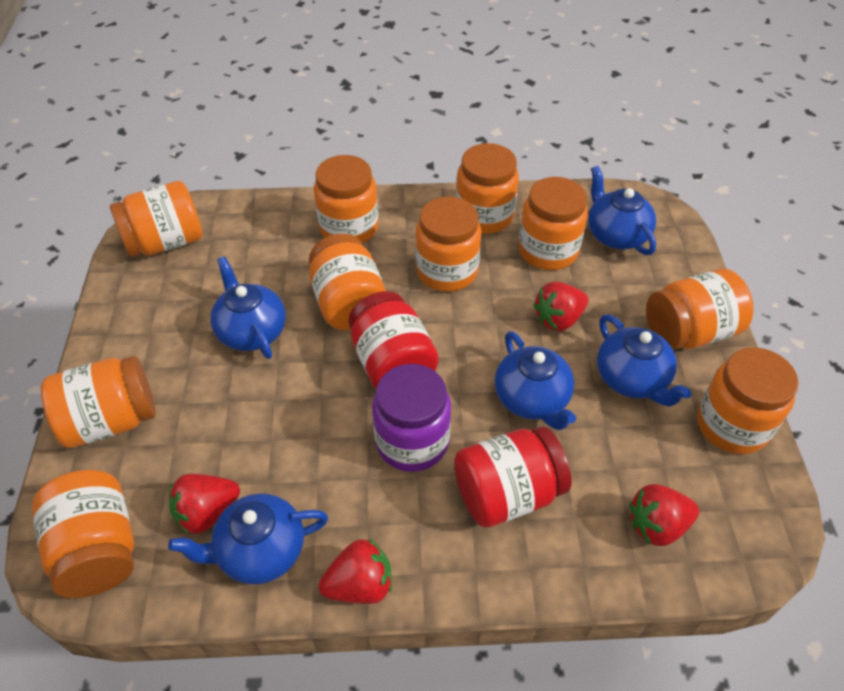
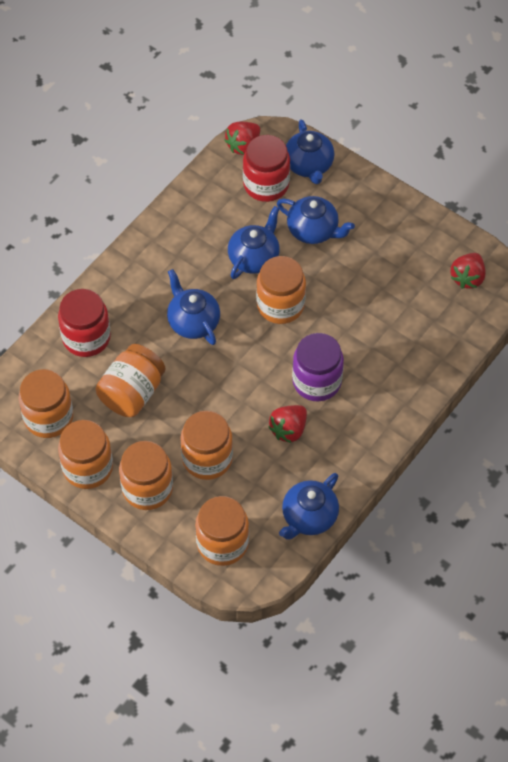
orange jar: 10 -> 7
red strawberry: 4 -> 3

